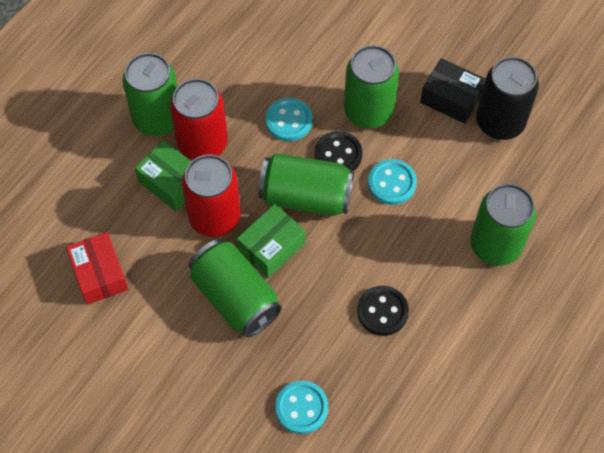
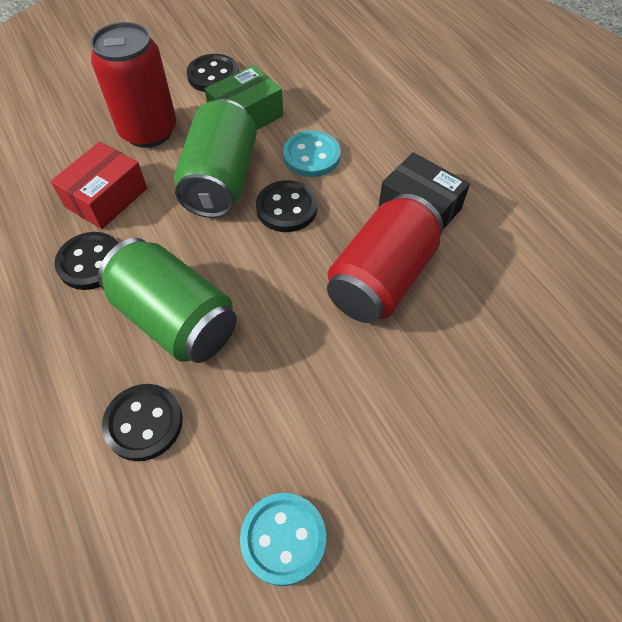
black button: 2 -> 4
black can: 1 -> 0
green box: 2 -> 1
green can: 5 -> 2
turquoise button: 3 -> 2

